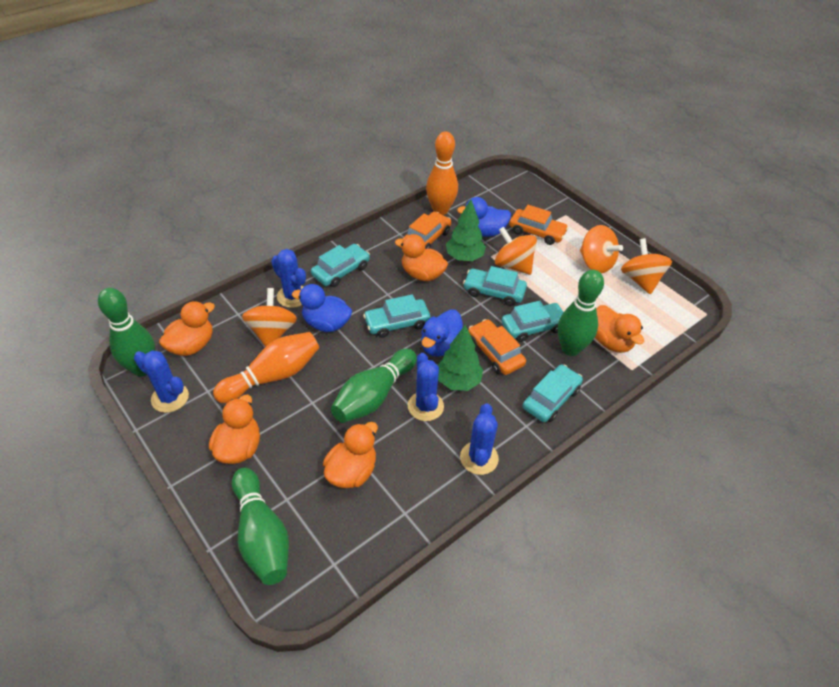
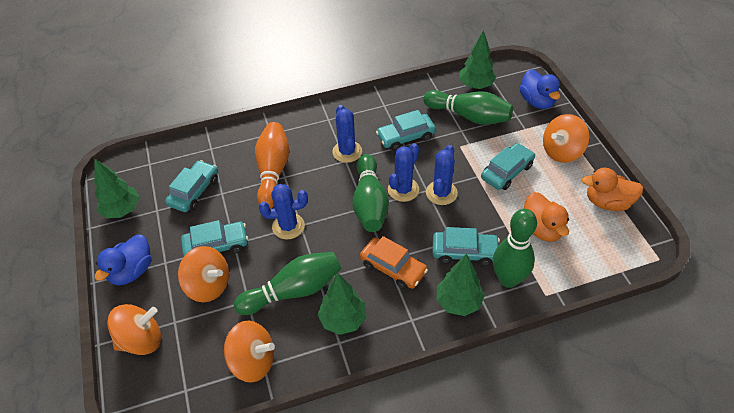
blue duck: 3 -> 2
green tree: 2 -> 4
orange bowling pin: 2 -> 1
orange car: 3 -> 1
orange duck: 5 -> 2

